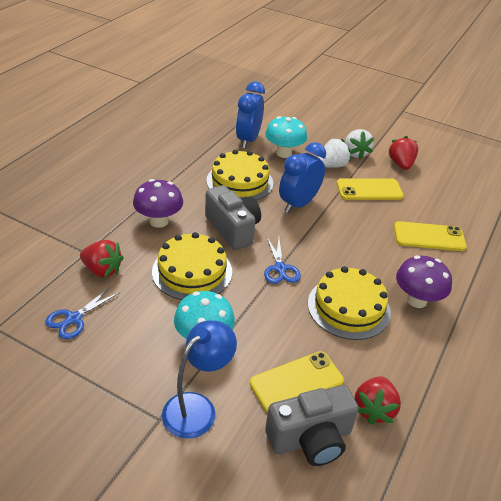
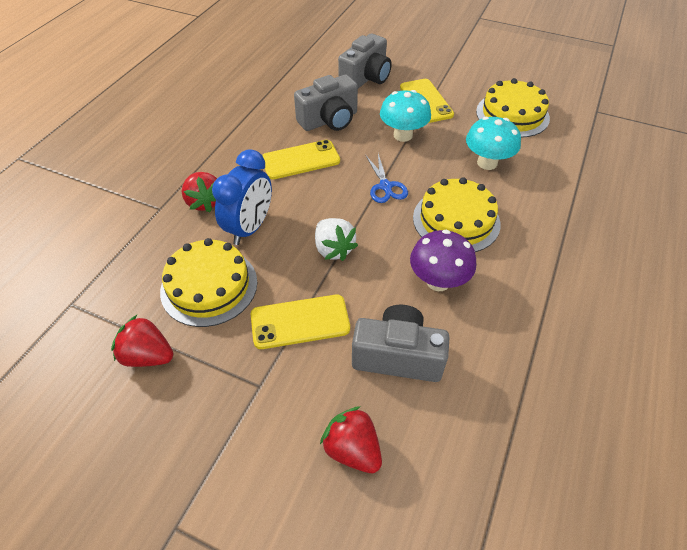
blue clock: 2 -> 1
blue lamp: 1 -> 0
blue scissors: 2 -> 1
grey camera: 2 -> 3
purple mushroom: 2 -> 1
white strawberry: 2 -> 1

